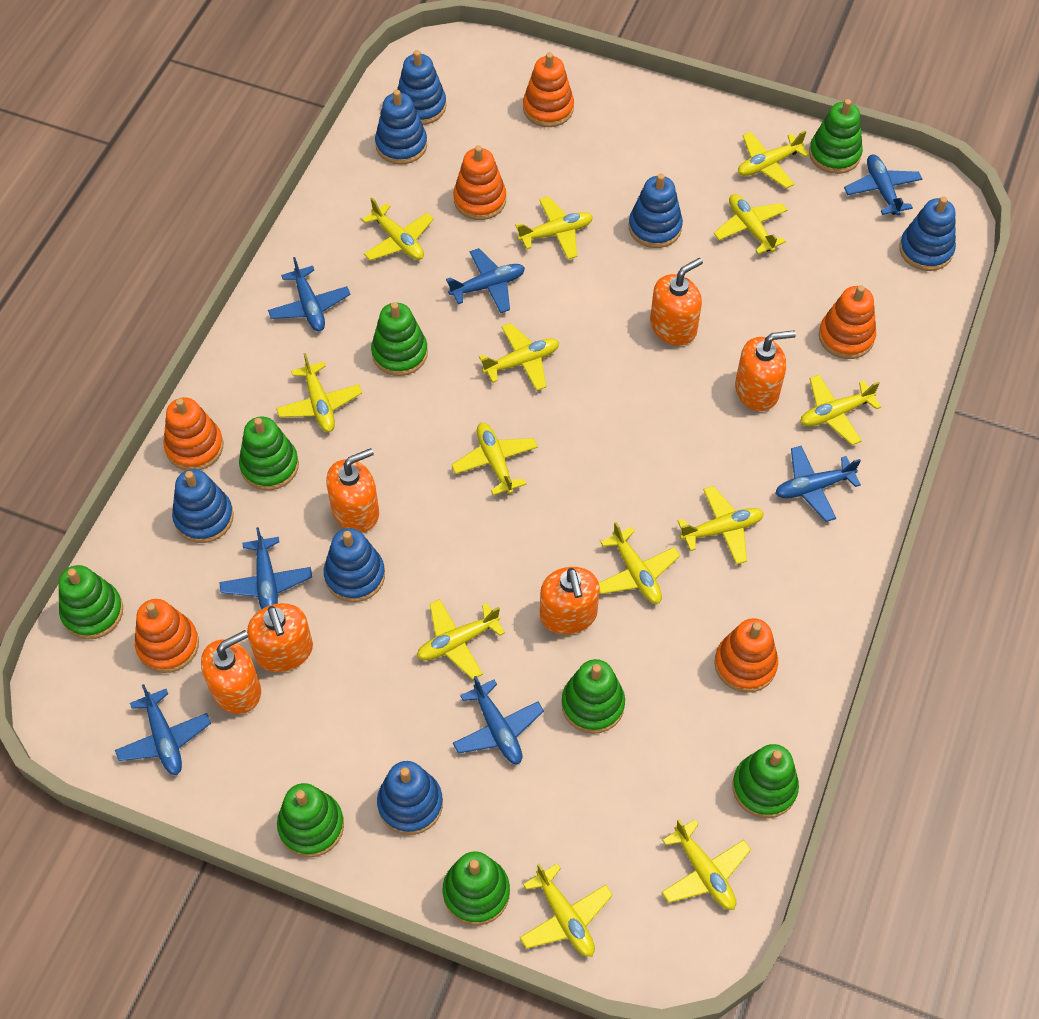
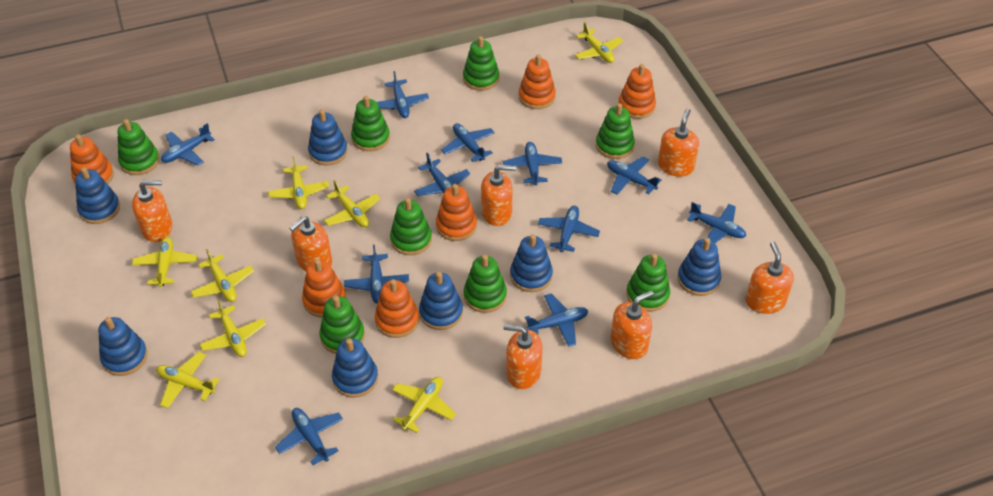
blue plane: 7 -> 11
orange soap dispenser: 6 -> 7
yellow plane: 13 -> 8

